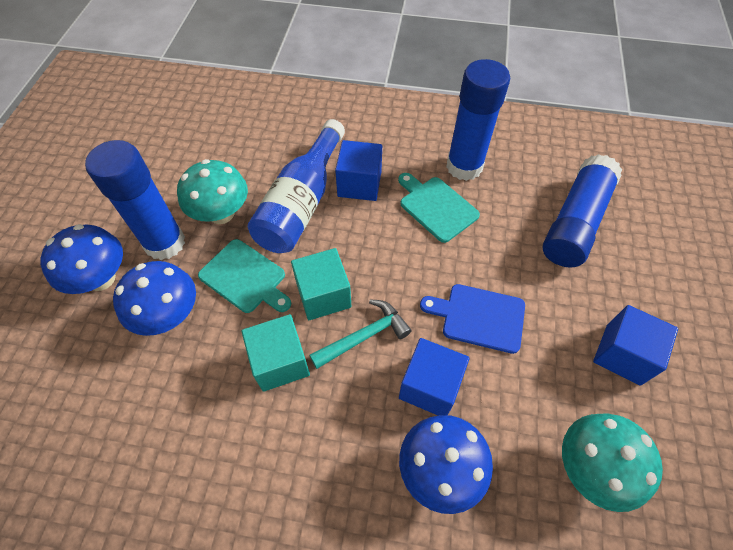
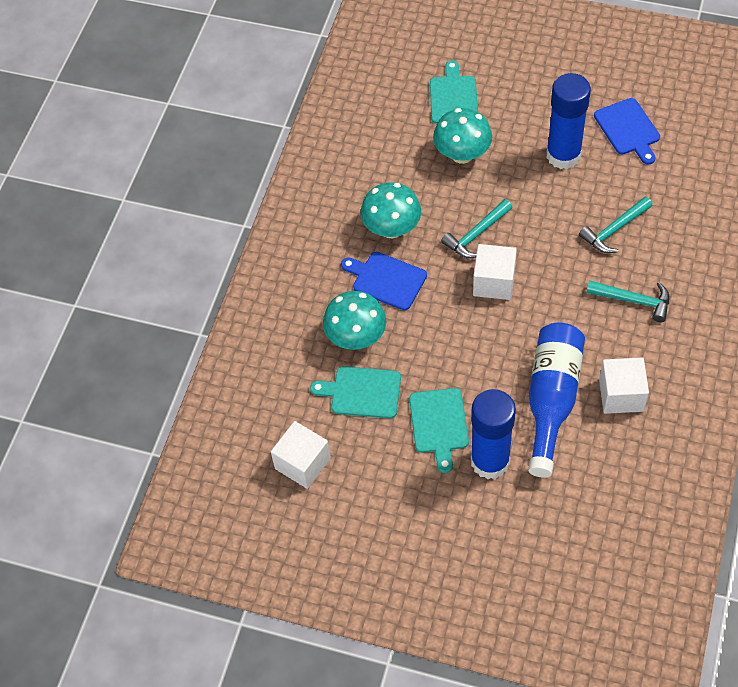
blue cube: 3 -> 0
blue cutting board: 1 -> 2
blue glue stick: 3 -> 2
blue mushroom: 3 -> 0
turquoise cube: 2 -> 0
turquoise cutting board: 2 -> 3
turquoise hammer: 1 -> 3
turquoise mushroom: 2 -> 3
white cube: 0 -> 3

